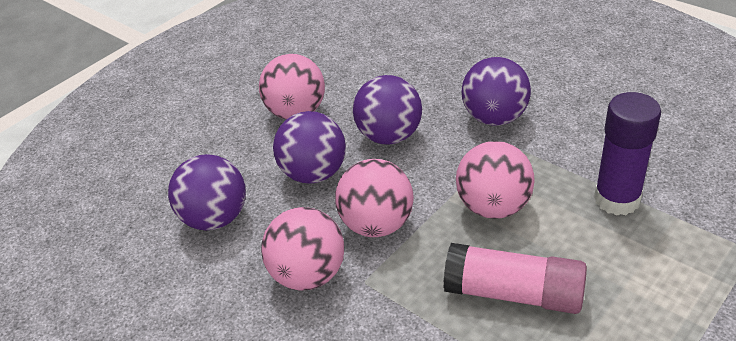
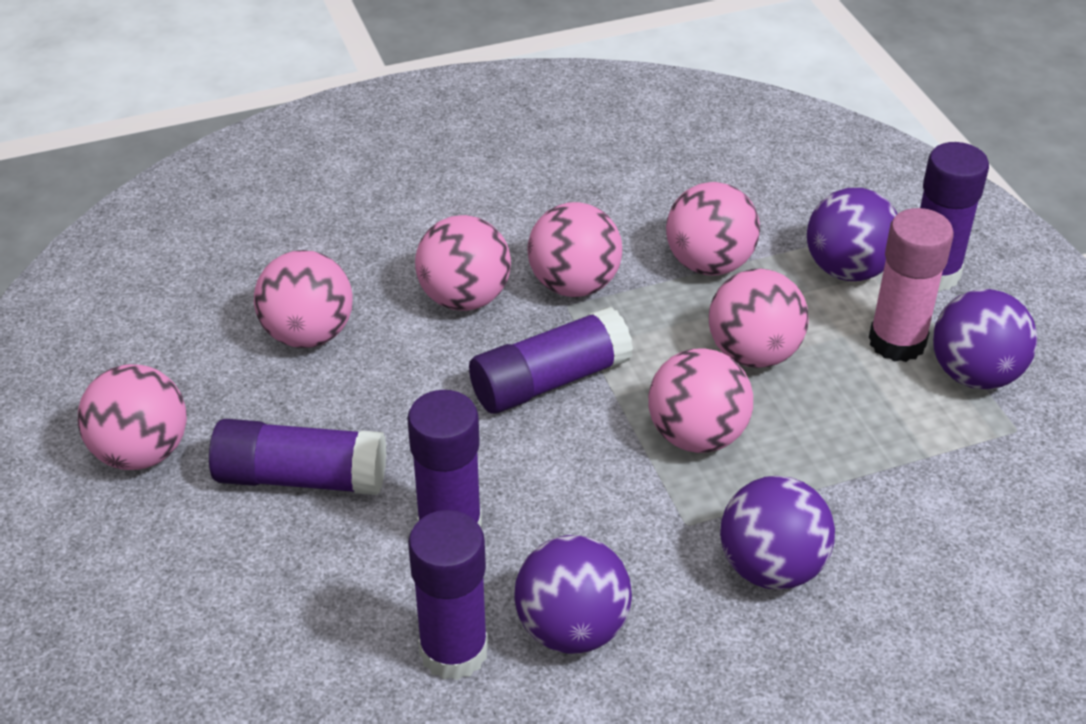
pink ball: 4 -> 7
purple glue stick: 1 -> 5

